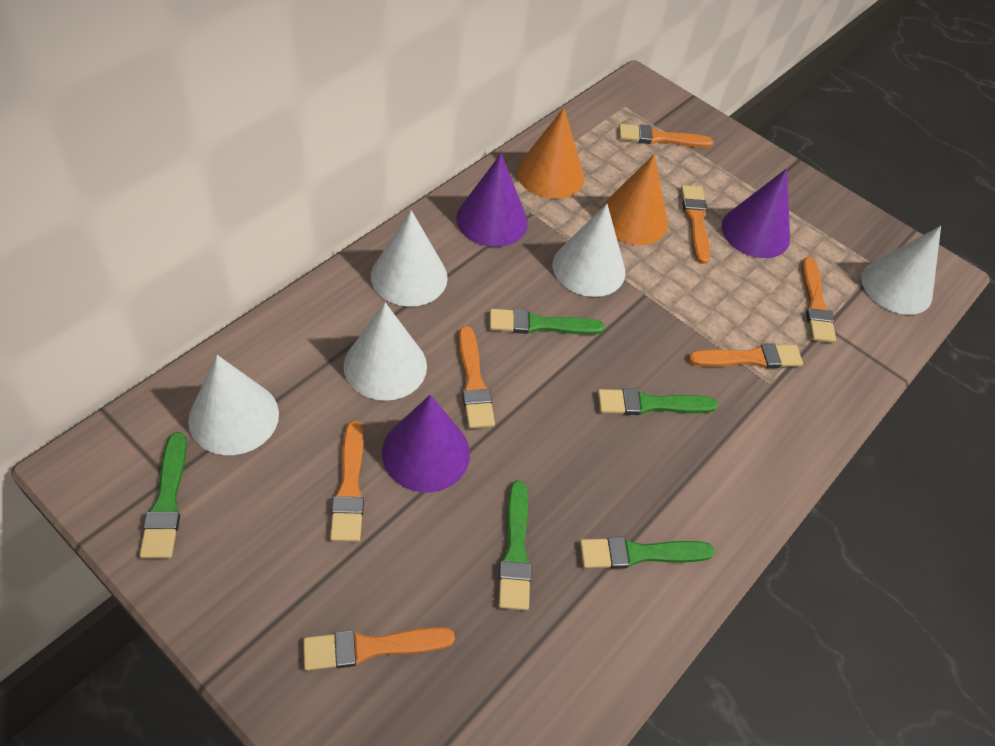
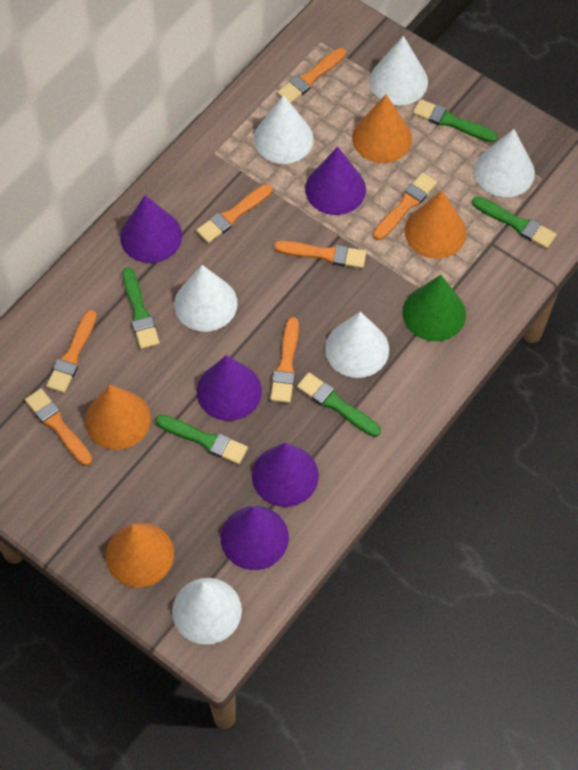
green cone: 0 -> 1
orange cone: 2 -> 4
purple cone: 3 -> 5
white cone: 5 -> 6

